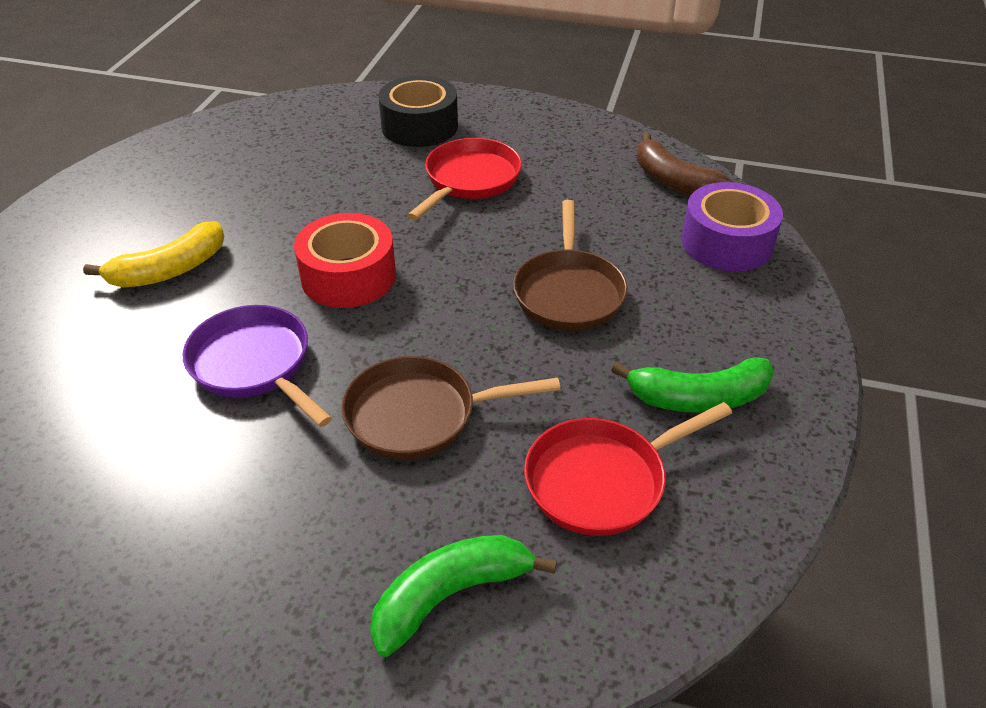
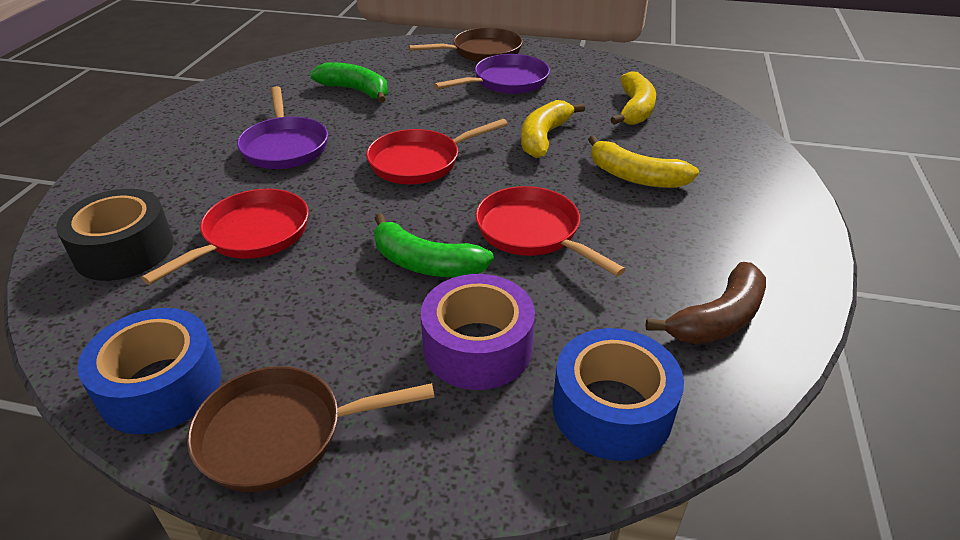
blue tape: 0 -> 2
purple pan: 1 -> 2
red pan: 2 -> 3
red tape: 1 -> 0
yellow banana: 1 -> 3

